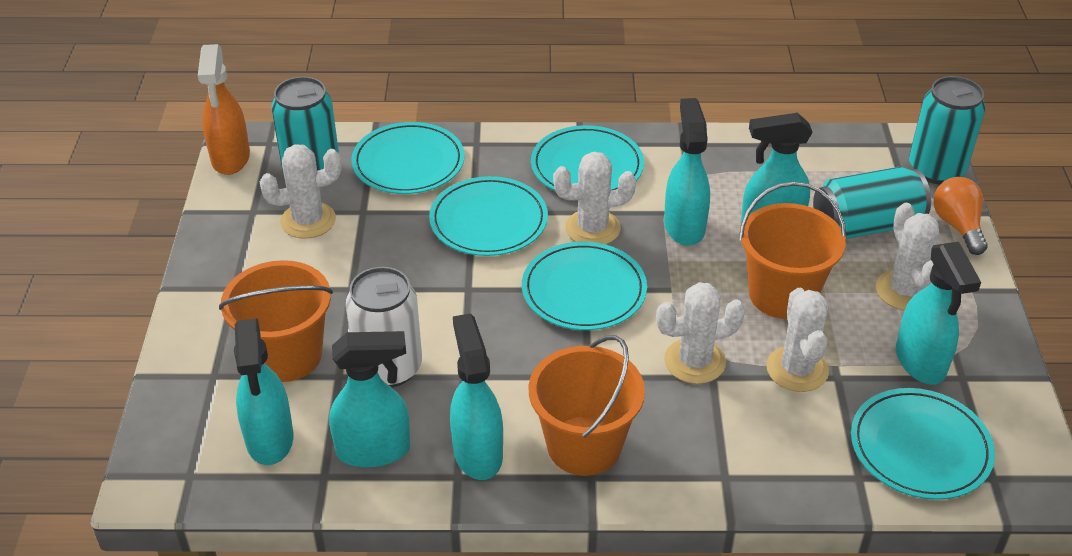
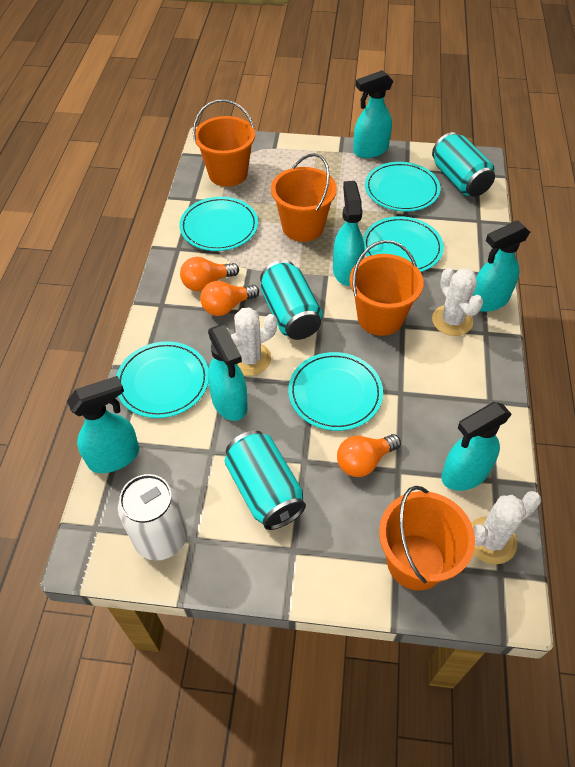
orange bucket: 3 -> 4
orange light bulb: 1 -> 3
orange spray bottle: 1 -> 0
white cactus: 5 -> 3

